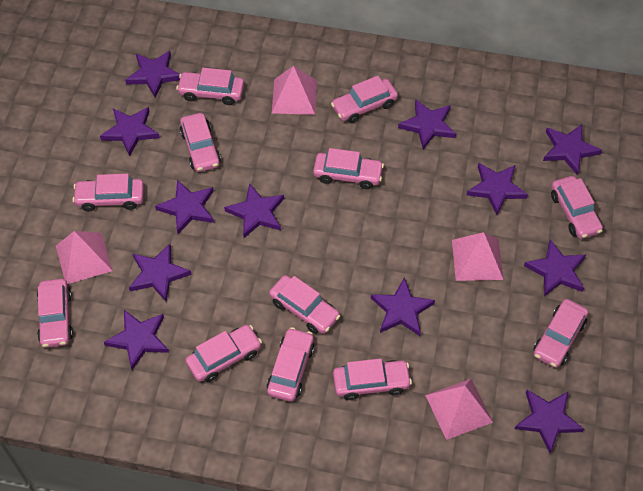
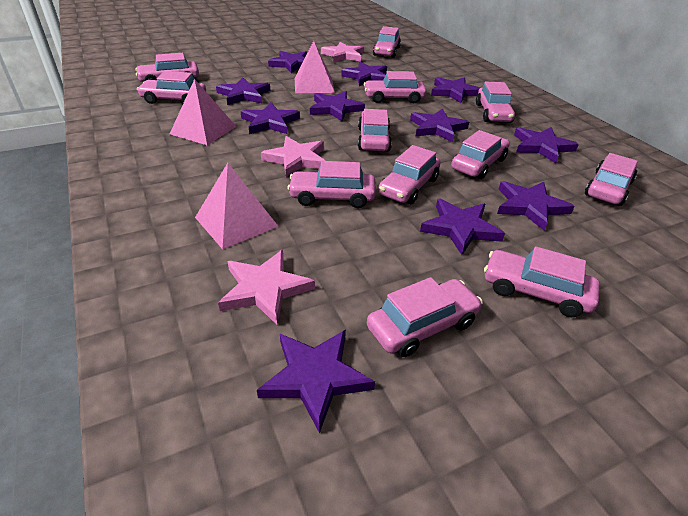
pink pyramid: 4 -> 3
pink star: 0 -> 3
purple star: 12 -> 11

